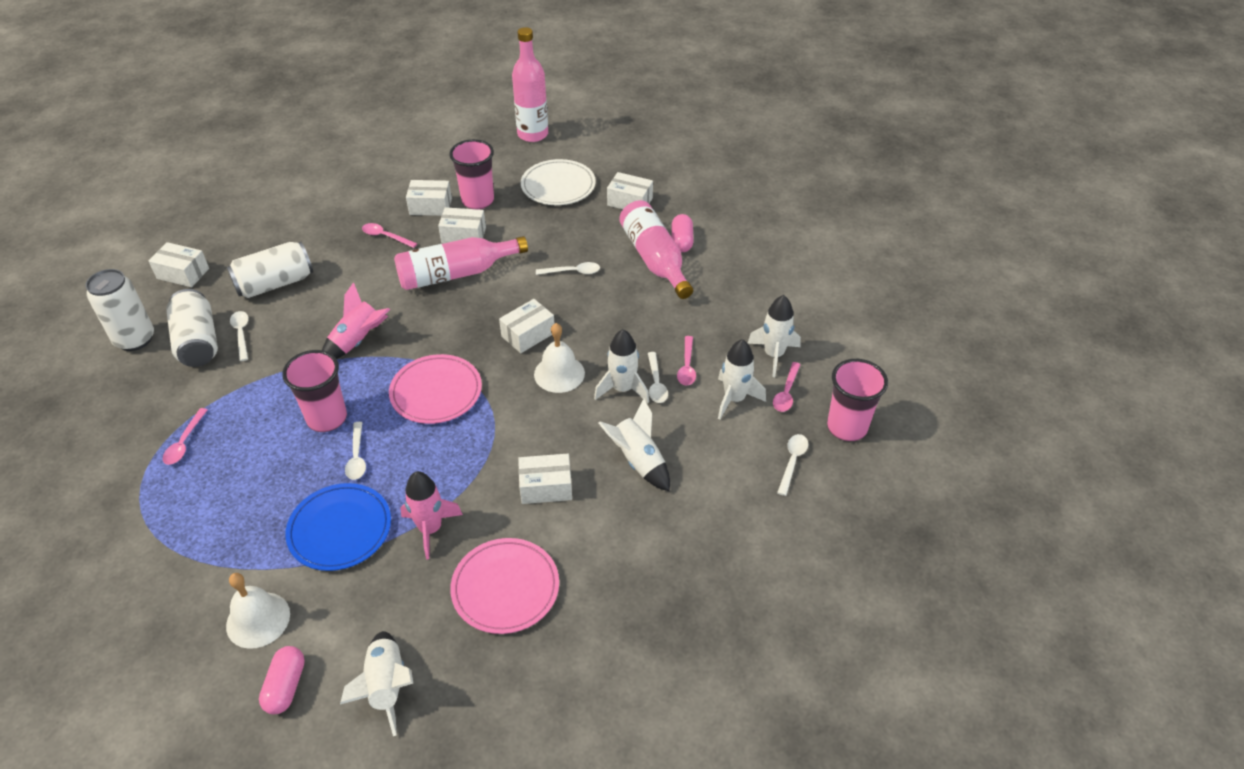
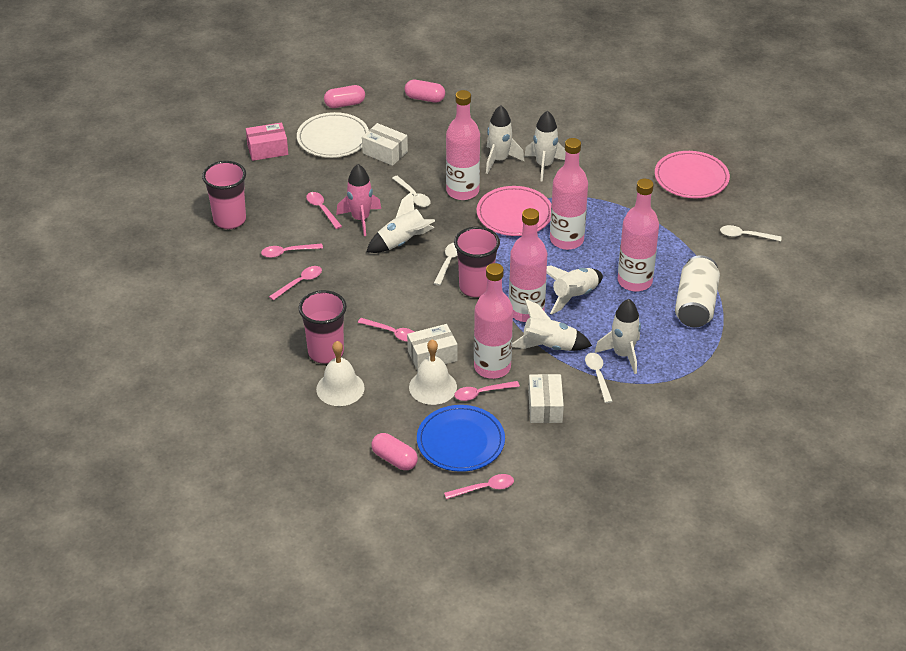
pink bottle: 3 -> 5
pink box: 0 -> 1
pink capsule: 2 -> 3
pink rocket: 2 -> 1
pink spoon: 4 -> 6
white box: 6 -> 3
white can: 3 -> 1
white rocket: 5 -> 6
white spoon: 5 -> 4

